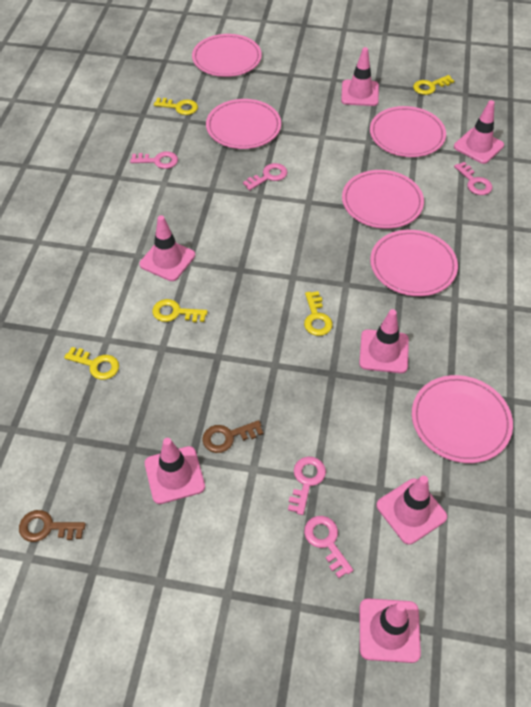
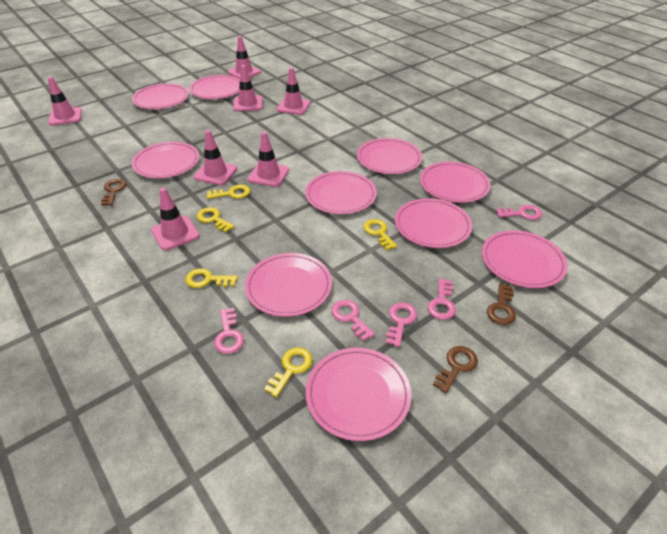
brown key: 2 -> 3
pink plate: 6 -> 10

